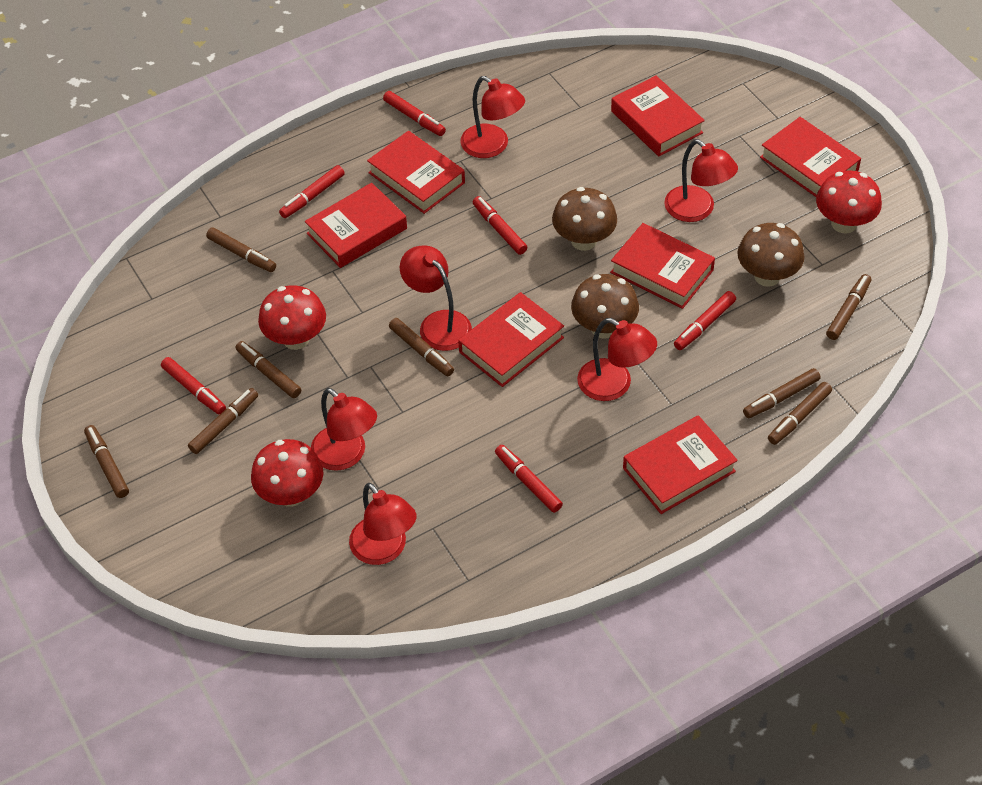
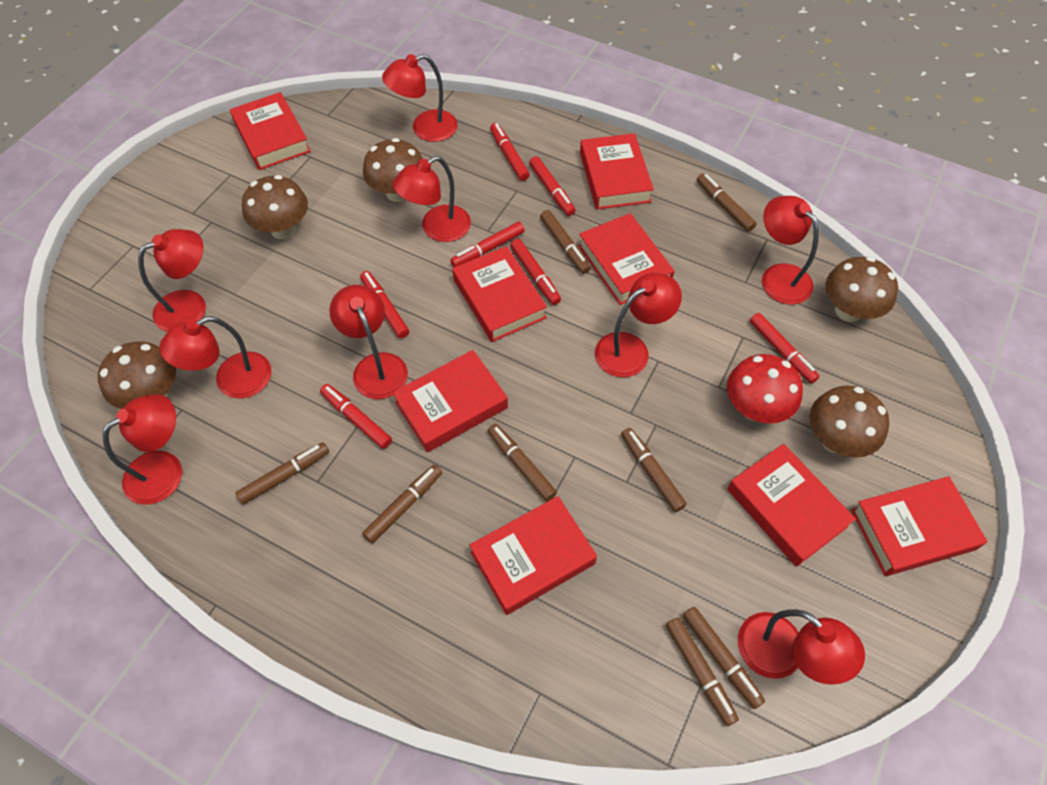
brown mushroom: 3 -> 5
red book: 7 -> 8
red lamp: 6 -> 9
red marker: 6 -> 7
red mushroom: 3 -> 1

